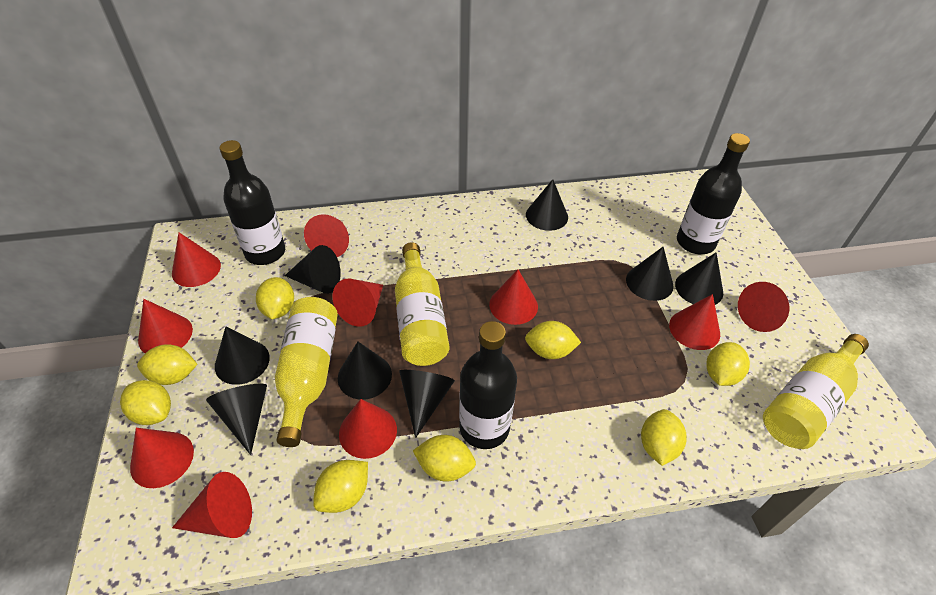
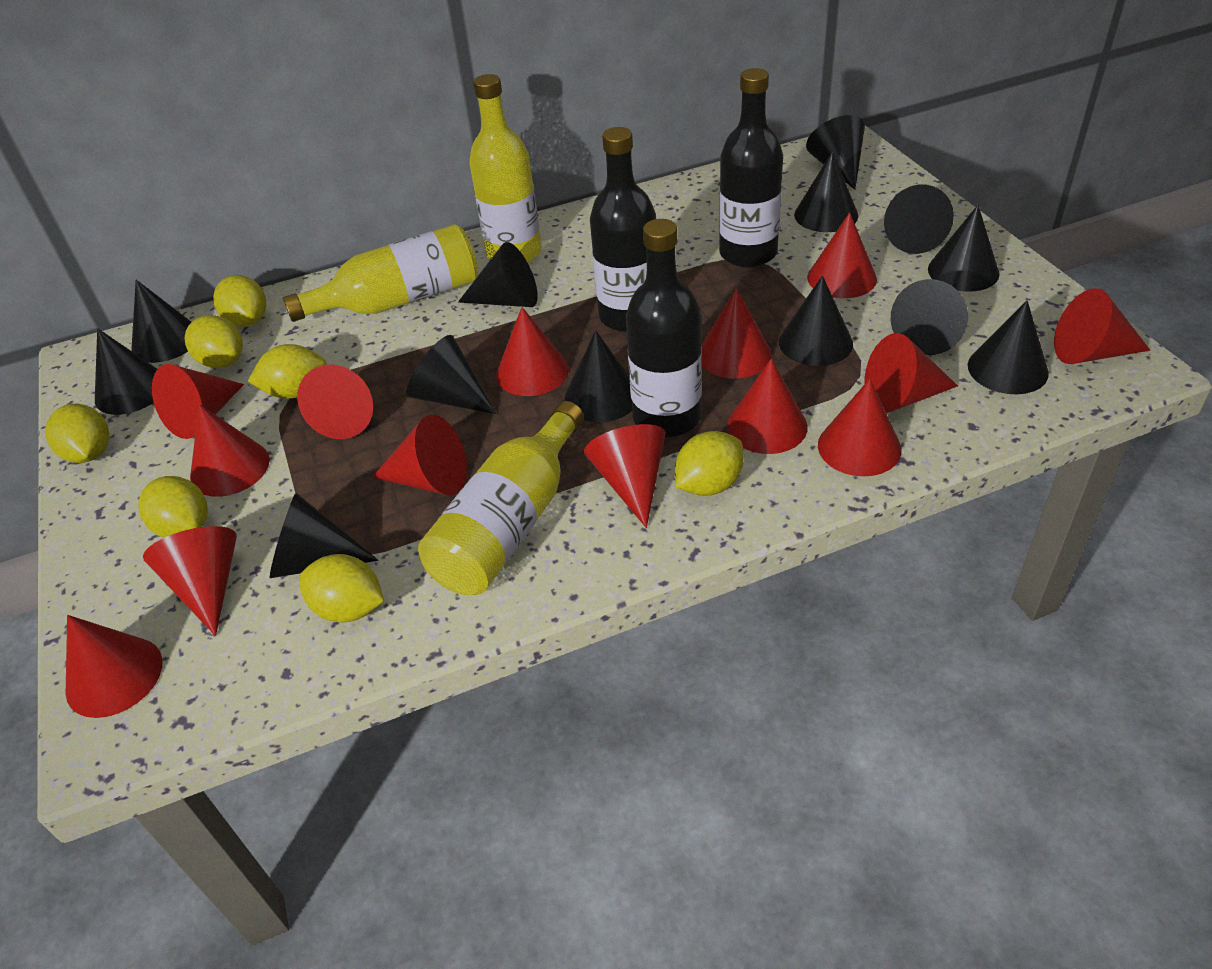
black cone: 8 -> 13
red cone: 10 -> 14
yellow lemon: 8 -> 7

